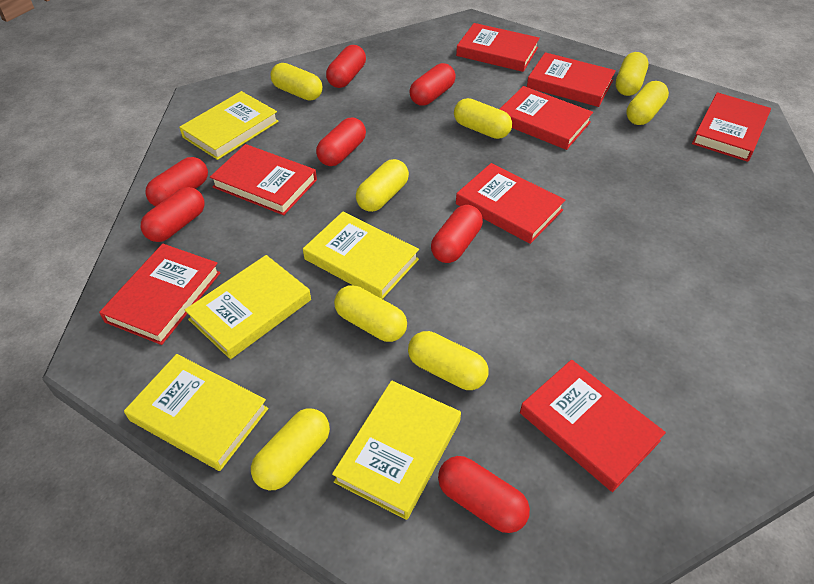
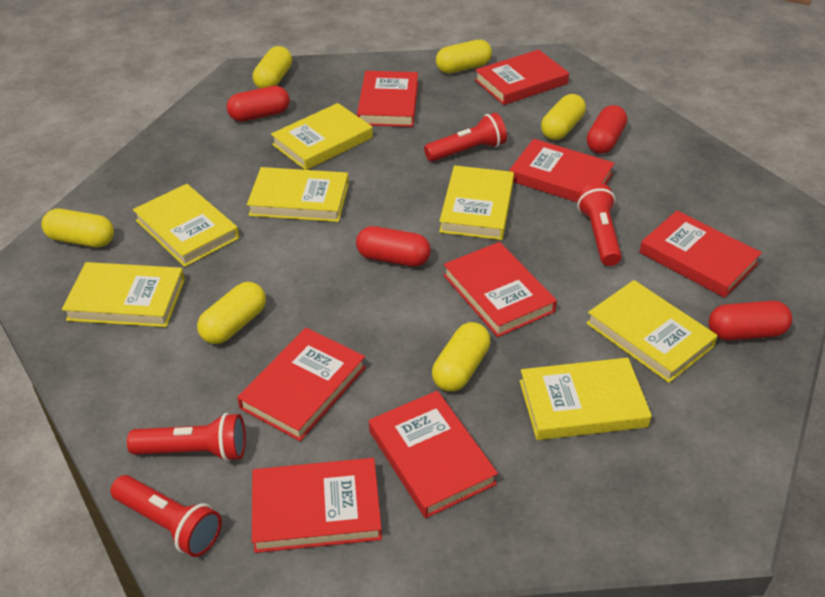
red capsule: 7 -> 4
red flashlight: 0 -> 4
yellow book: 5 -> 7
yellow capsule: 8 -> 6

